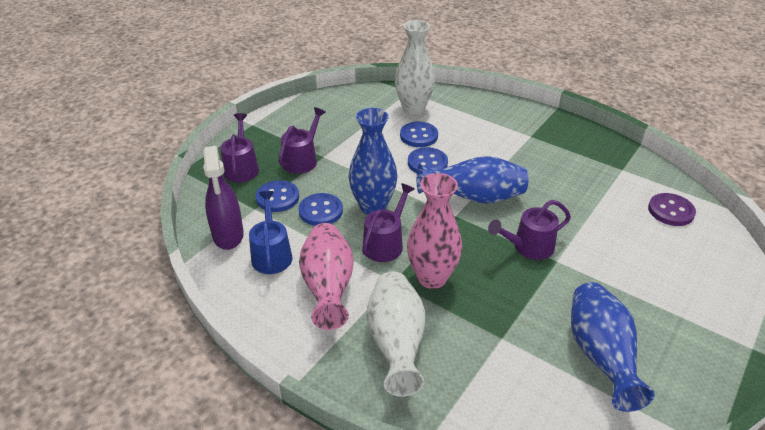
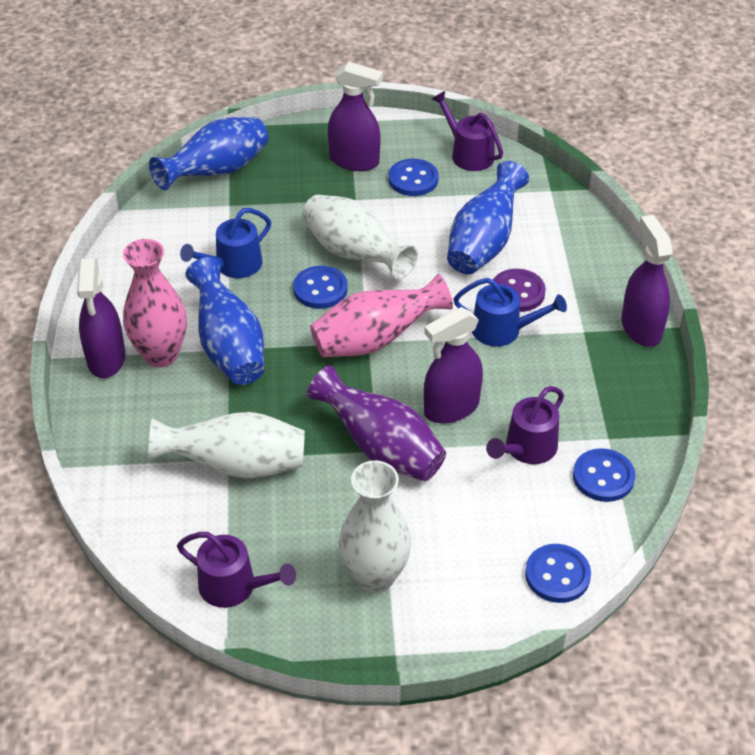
blue watering can: 1 -> 2
purple spray bottle: 1 -> 4
purple vase: 0 -> 1
purple watering can: 4 -> 3
white vase: 2 -> 3

